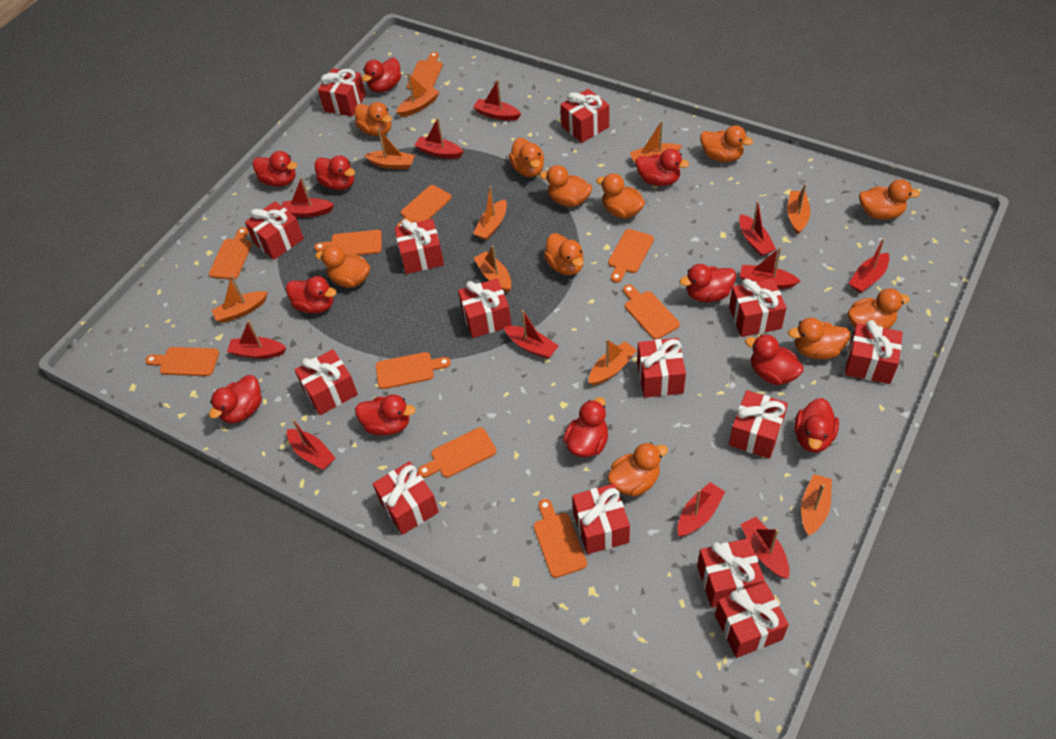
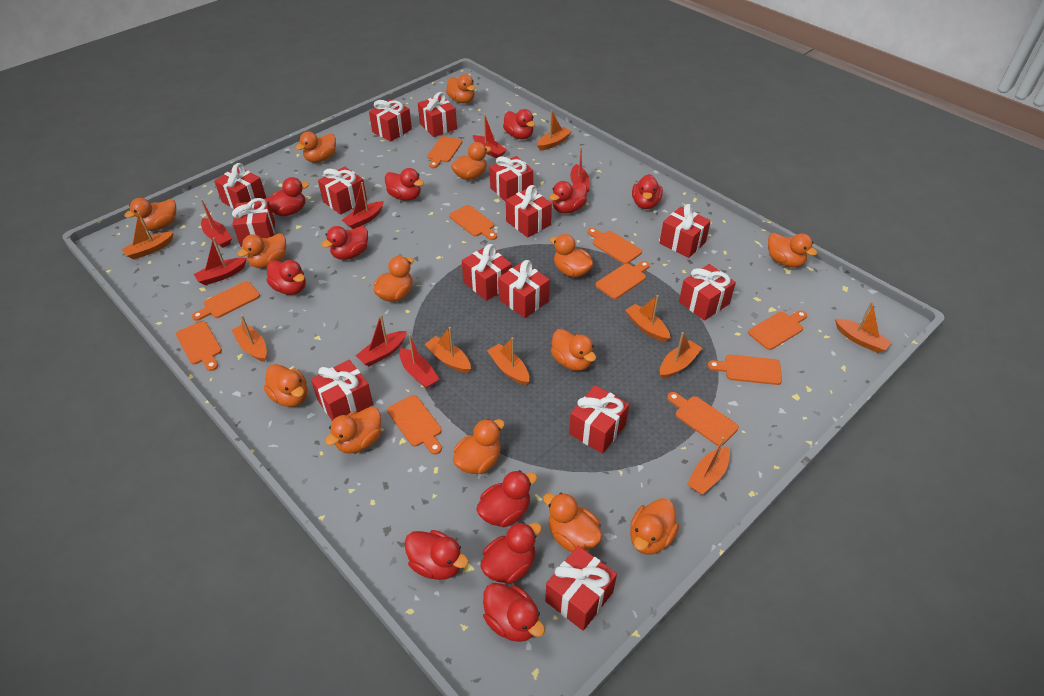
orange duck: 11 -> 14
red boat: 11 -> 7

